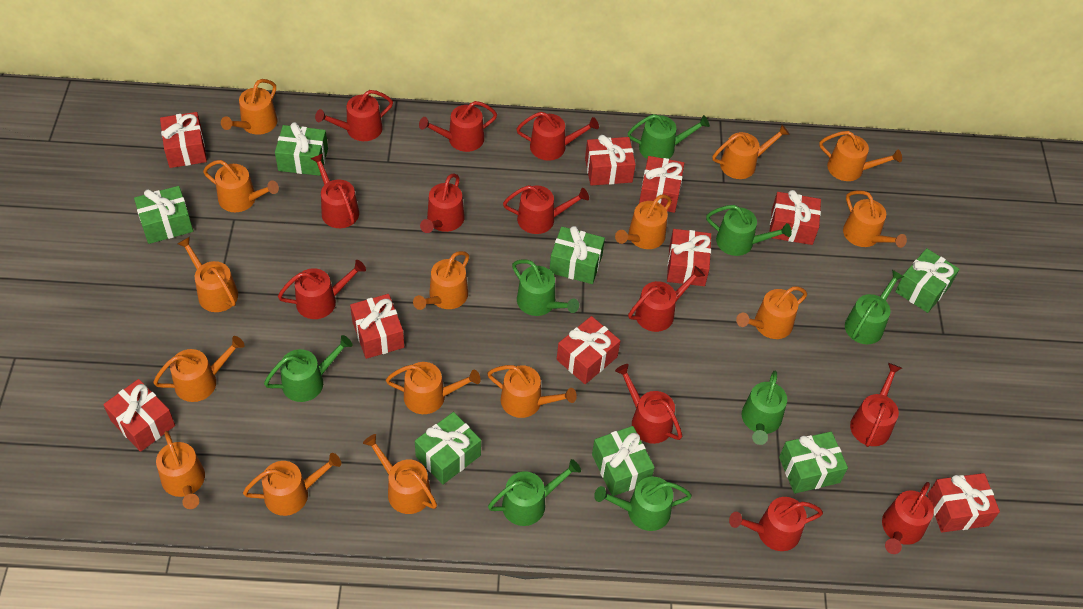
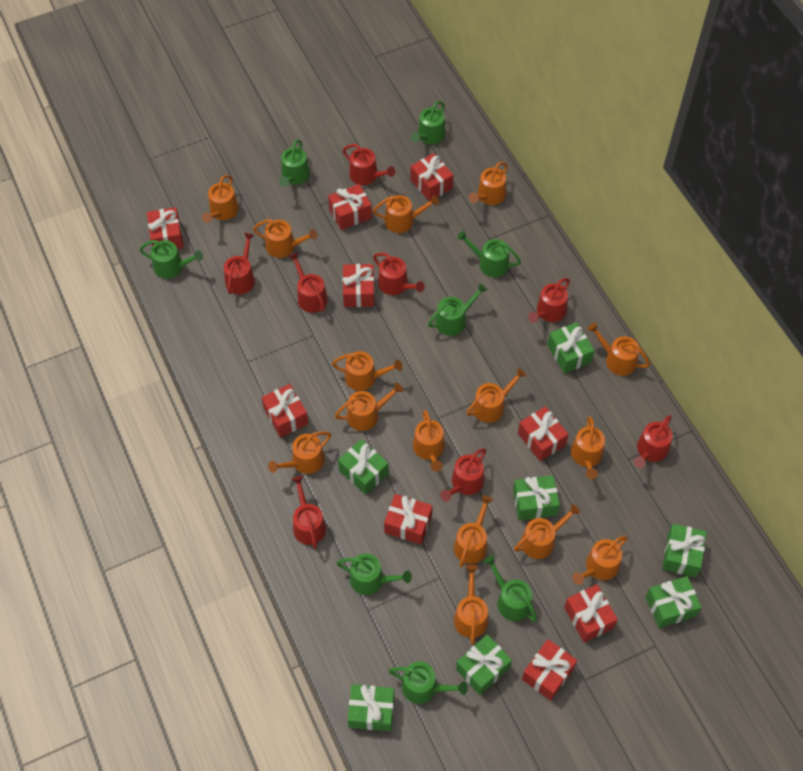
red watering can: 12 -> 8

